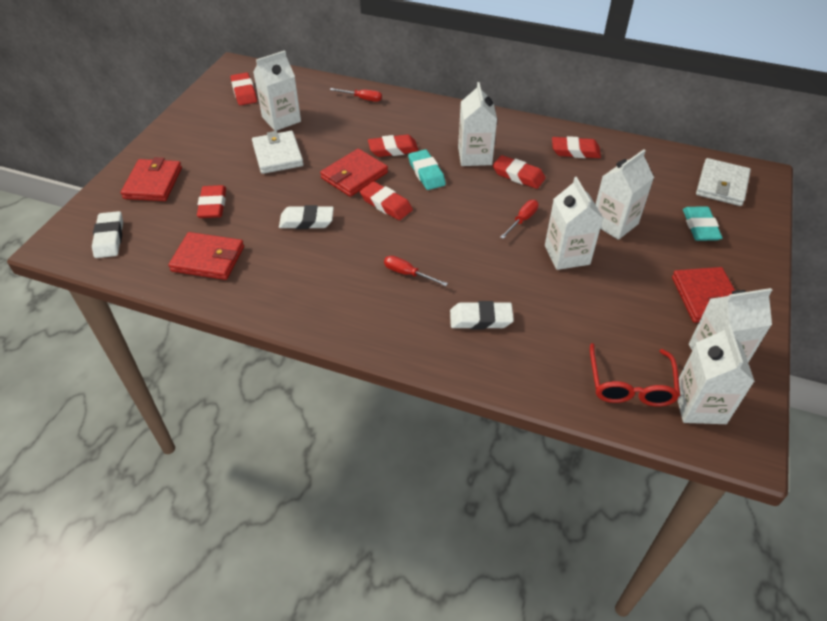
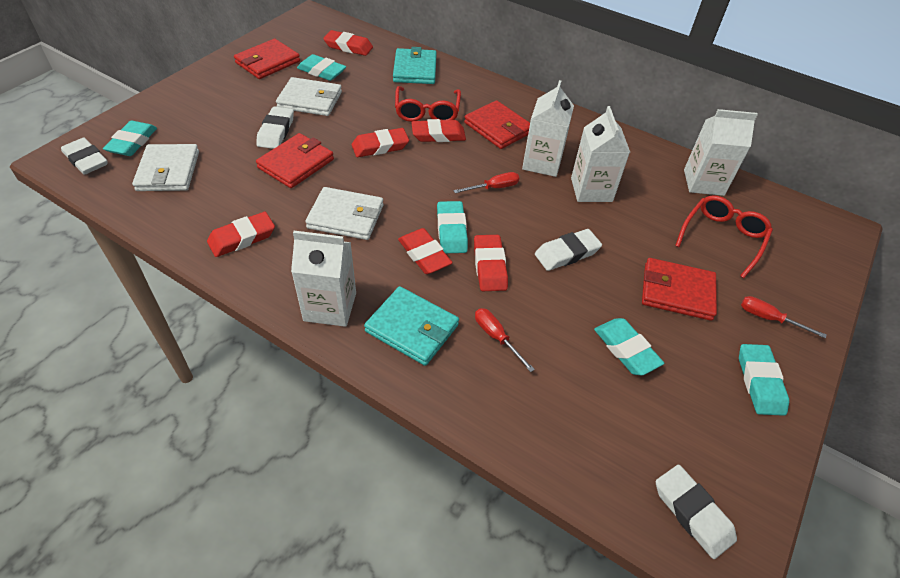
red glasses: 1 -> 2
turquoise eraser: 2 -> 5
turquoise wallet: 0 -> 2
white carton: 6 -> 4
white eraser: 3 -> 4
white wallet: 2 -> 3

